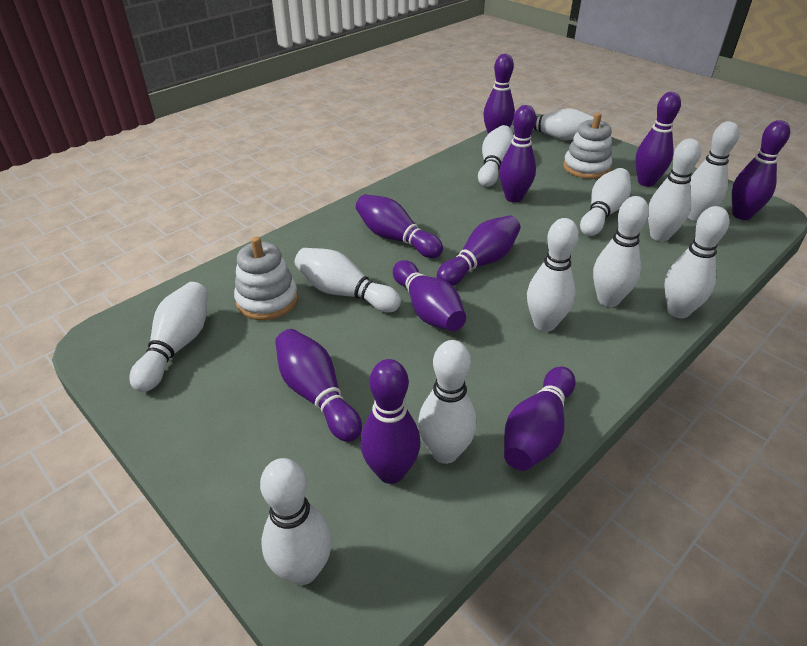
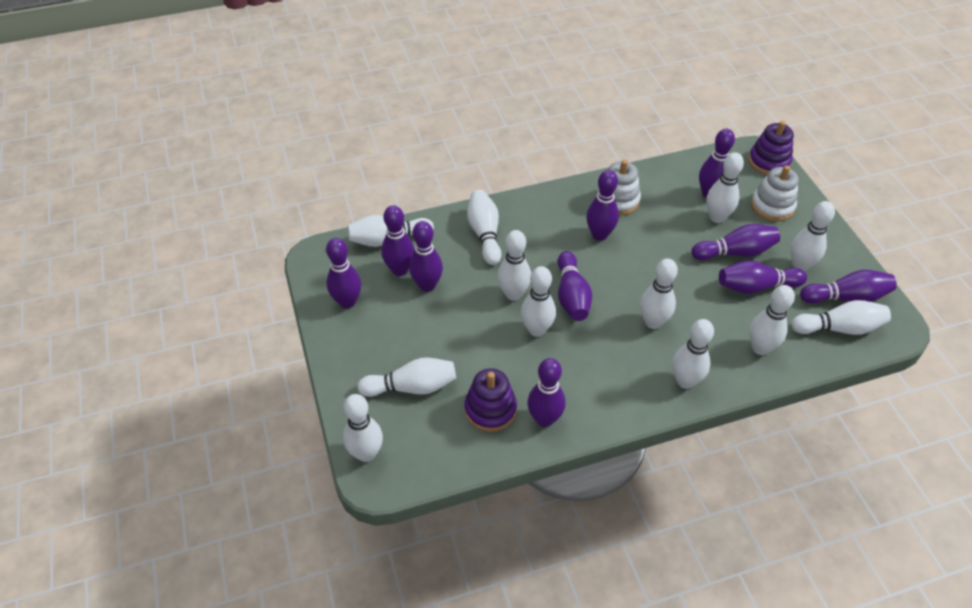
purple stacking toy: 0 -> 2

